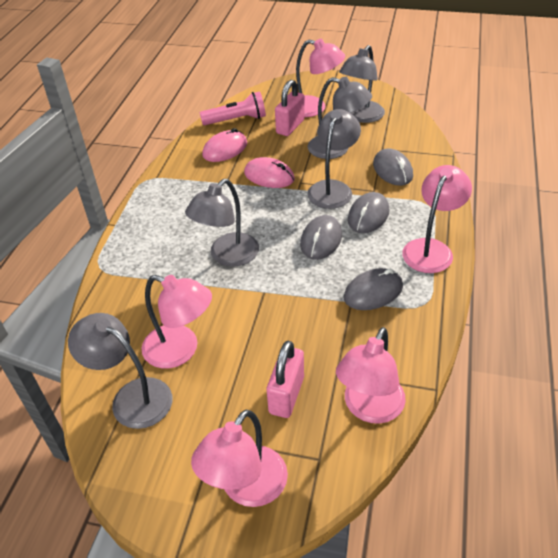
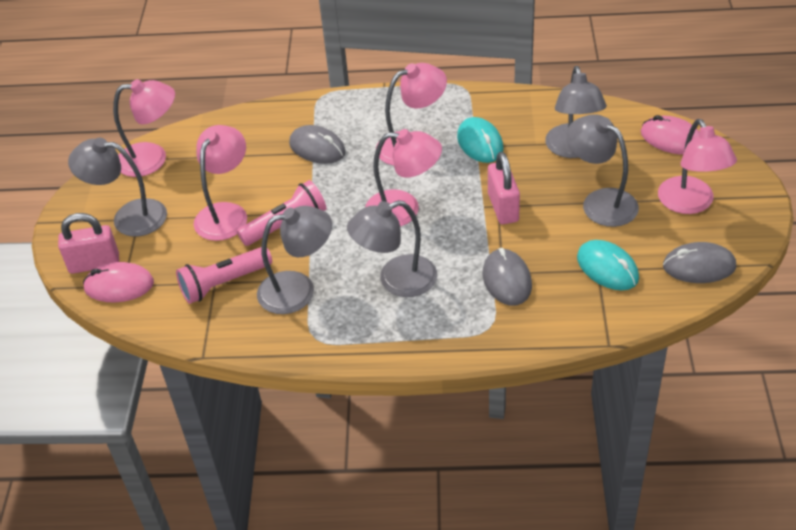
grey mouse: 4 -> 3
pink flashlight: 1 -> 2
turquoise mouse: 0 -> 2

